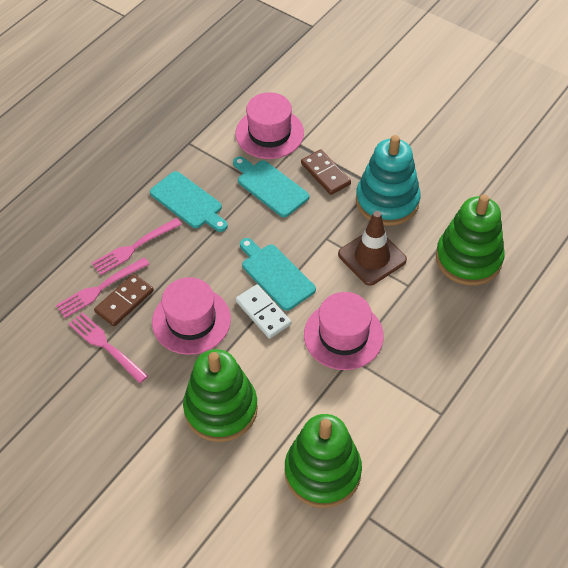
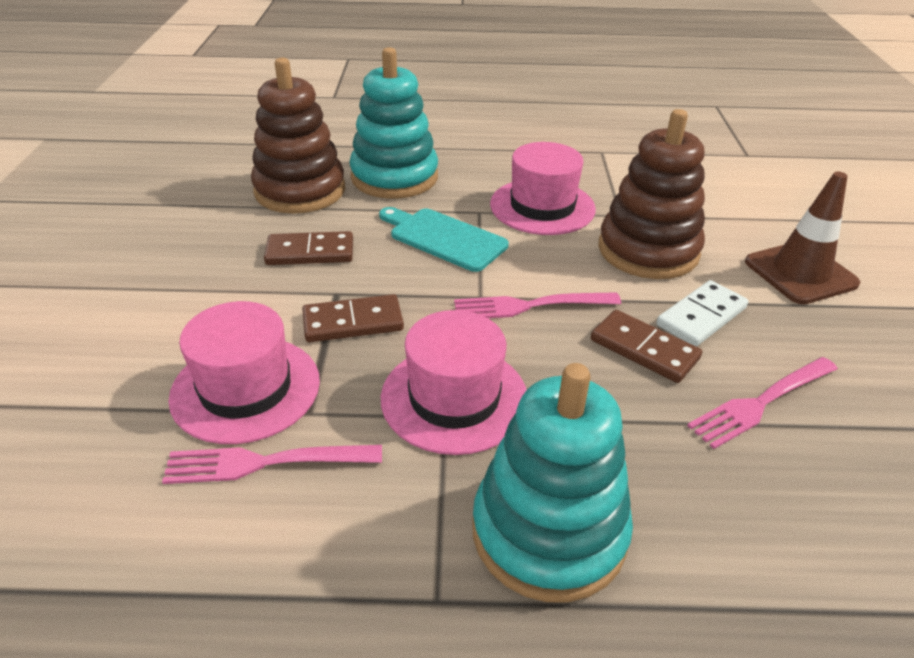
brown domino: 2 -> 3
brown stacking toy: 0 -> 2
green stacking toy: 3 -> 0
turquoise cutting board: 3 -> 1
turquoise stacking toy: 1 -> 2

